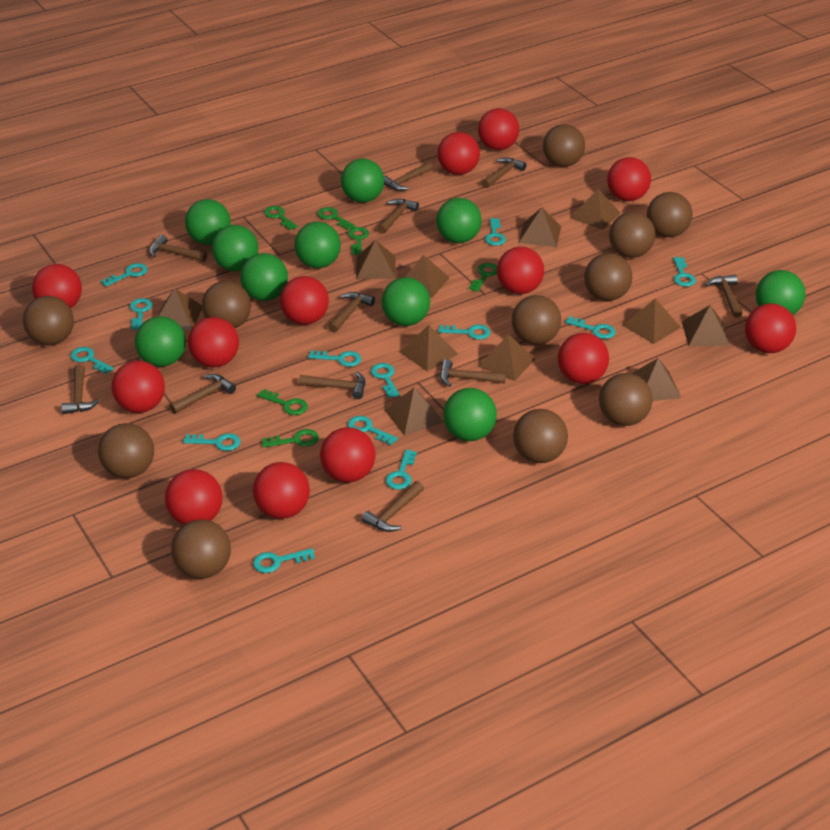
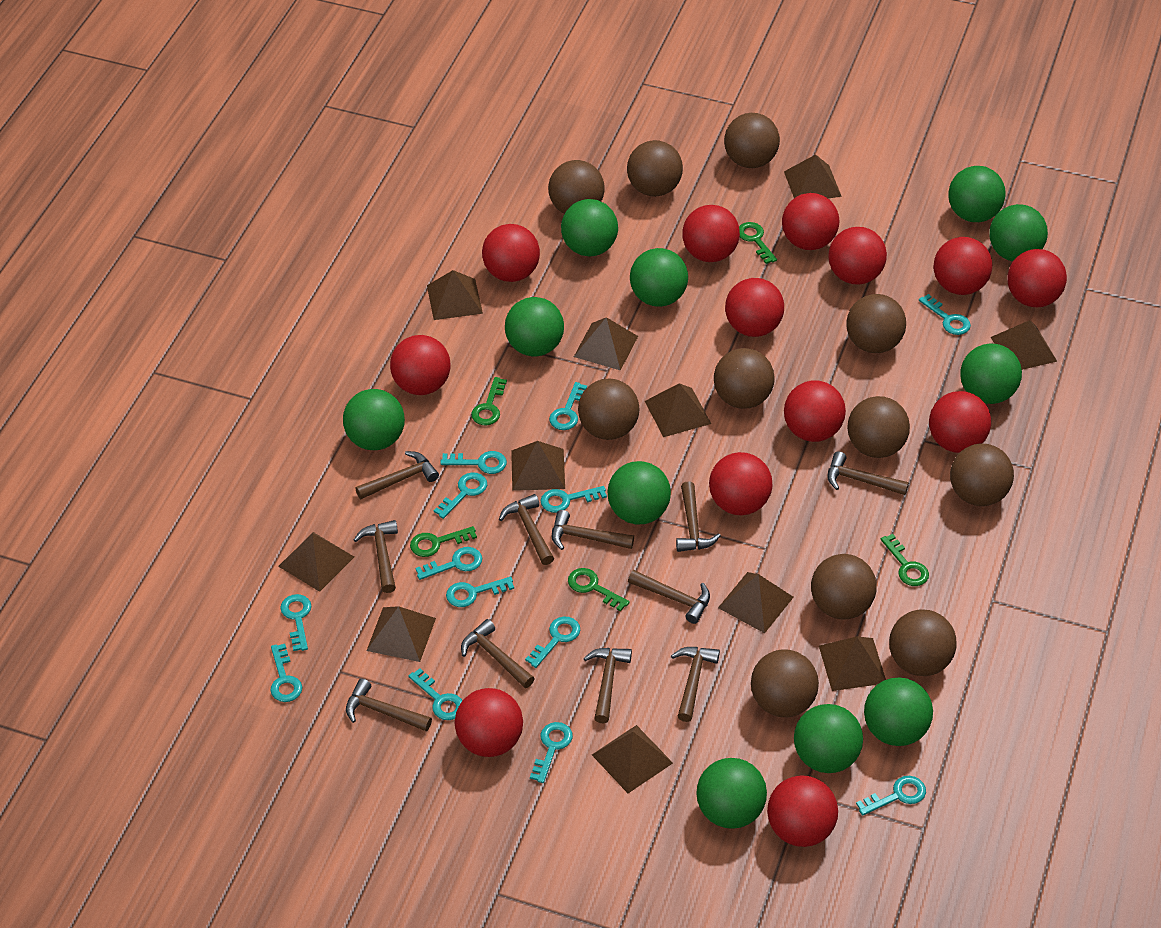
green ball: 10 -> 11
green key: 6 -> 5

